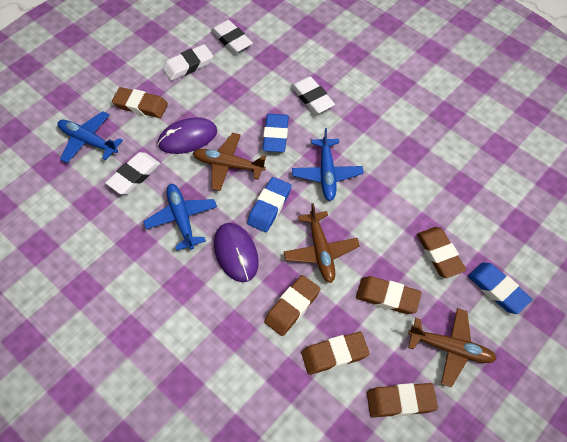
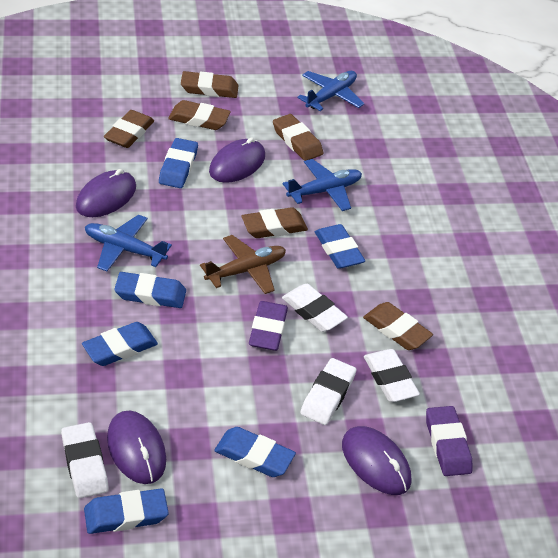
blue eraser: 3 -> 6
brown plane: 3 -> 1
purple eraser: 0 -> 2
purple mouse: 2 -> 4

